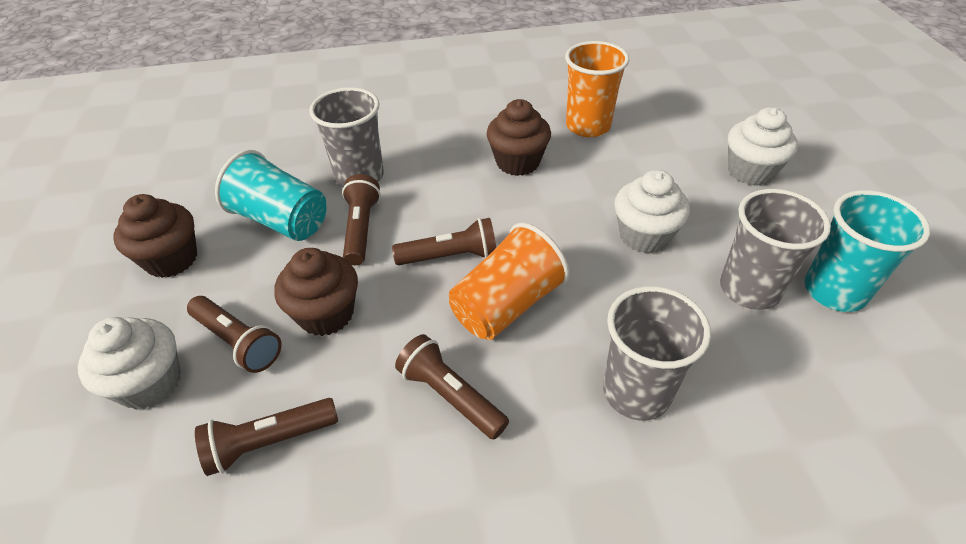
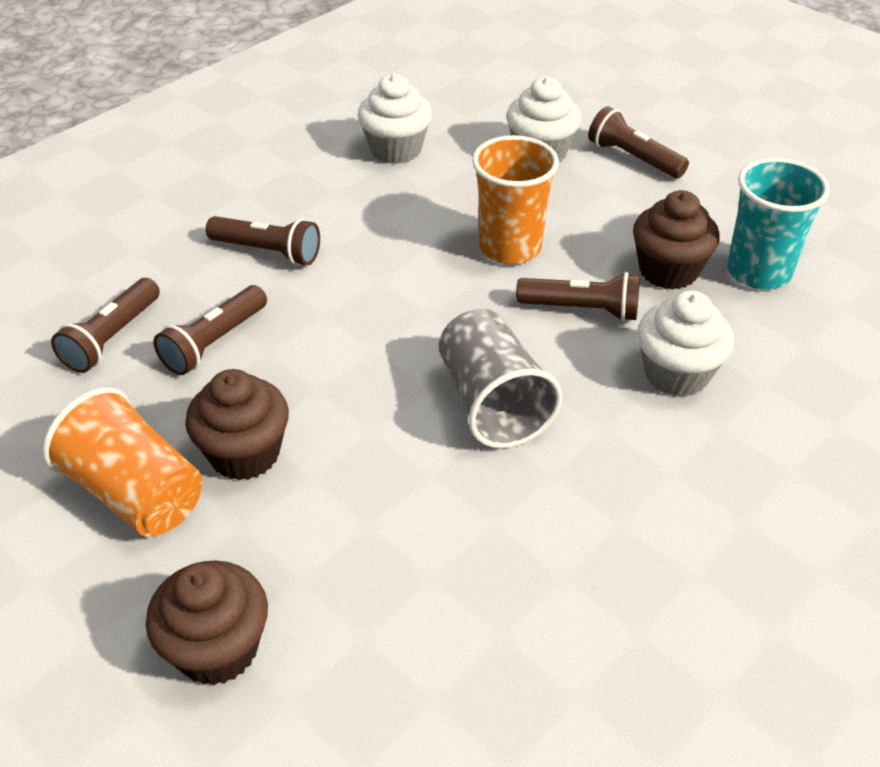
grey cup: 3 -> 1
turquoise cup: 2 -> 1

